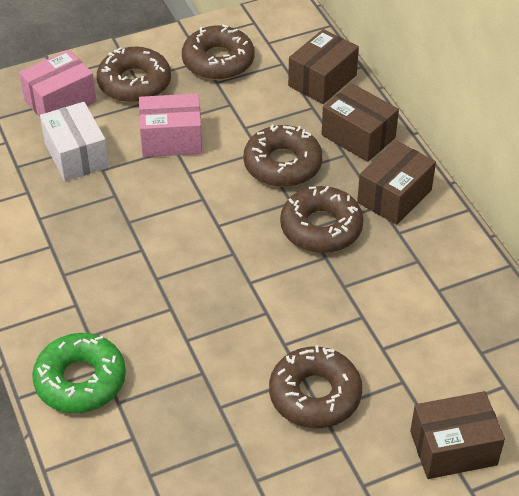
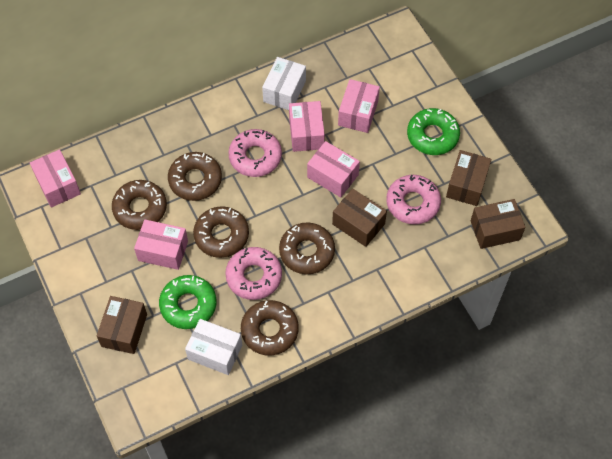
green donut: 1 -> 2
pink box: 2 -> 5
pink donut: 0 -> 3
white box: 1 -> 2

